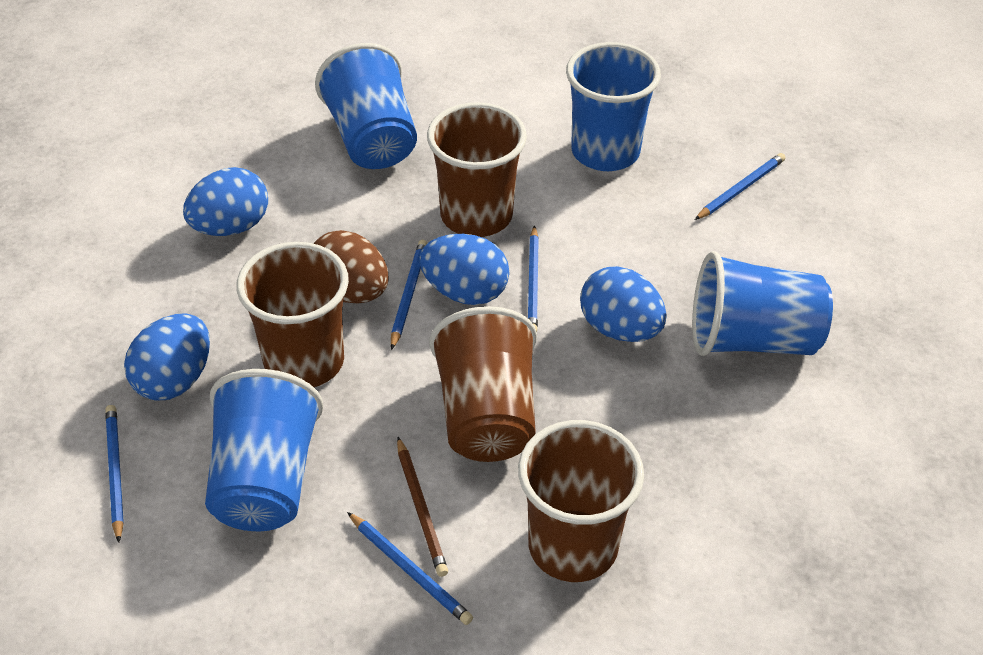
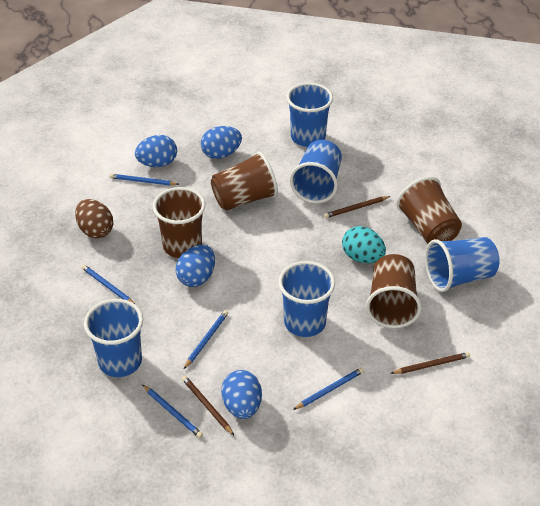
blue cup: 4 -> 5
brown pencil: 1 -> 3
turquoise egg: 0 -> 1

